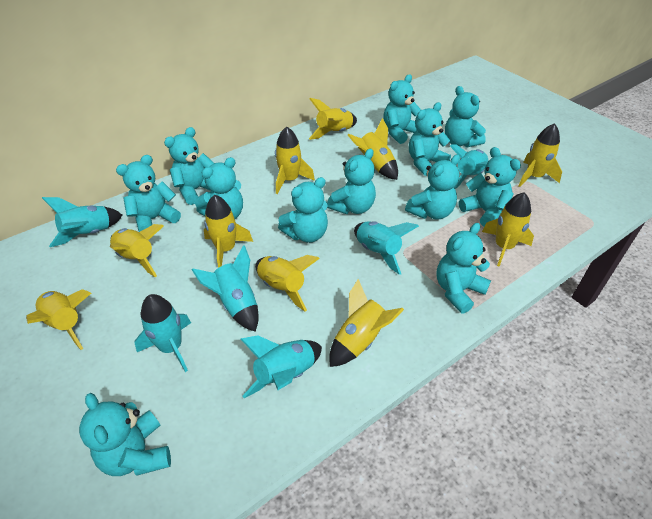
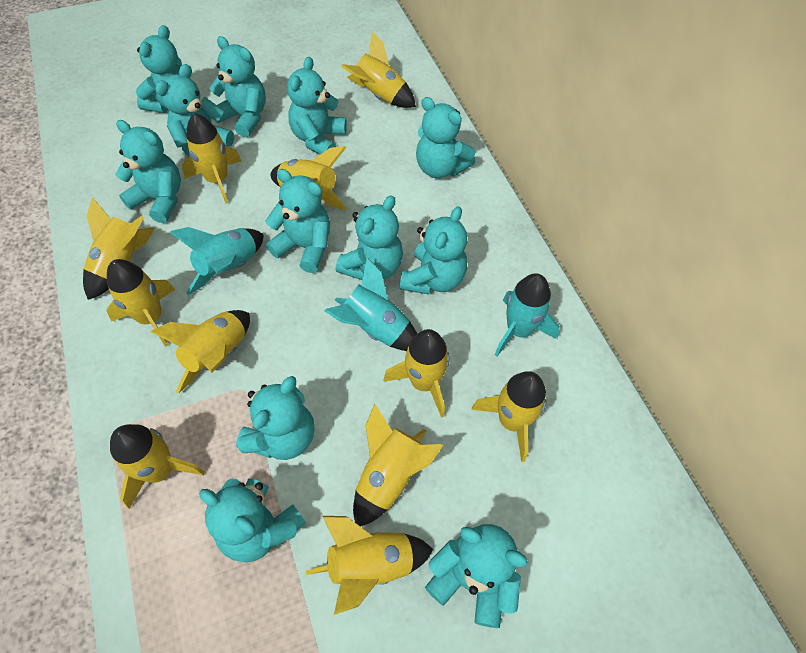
turquoise rocket: 6 -> 3
yellow rocket: 10 -> 11

